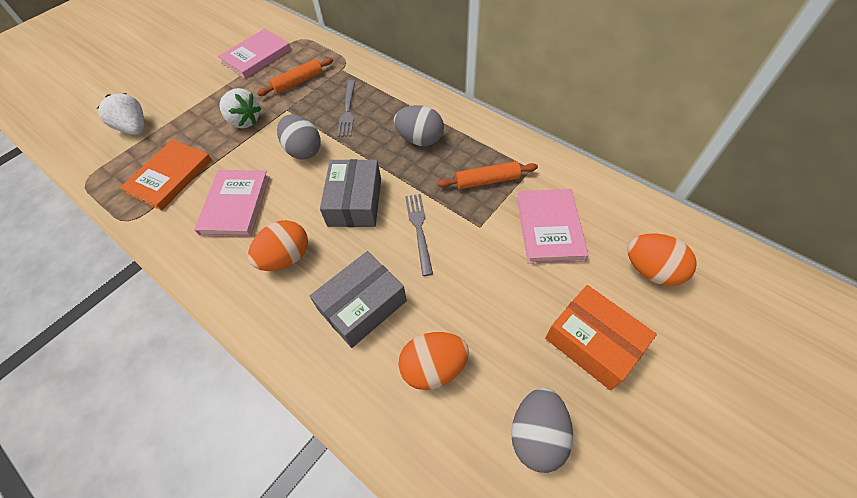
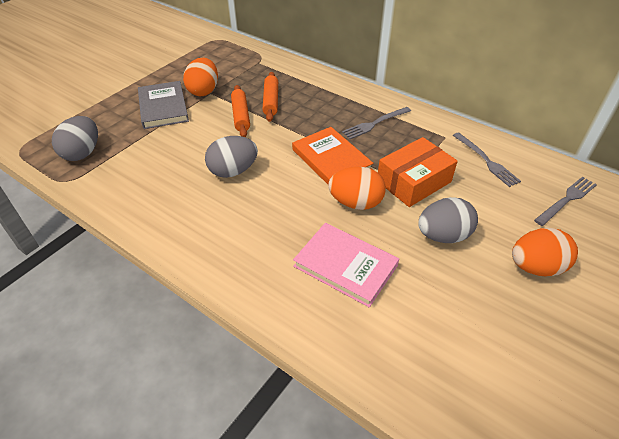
grey book: 0 -> 1
grey box: 2 -> 0
grey fork: 2 -> 3
pink book: 3 -> 1
white strawberry: 2 -> 0

